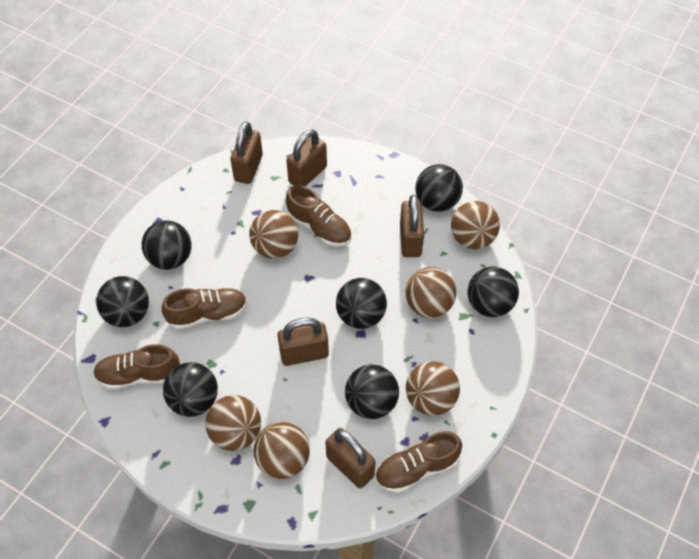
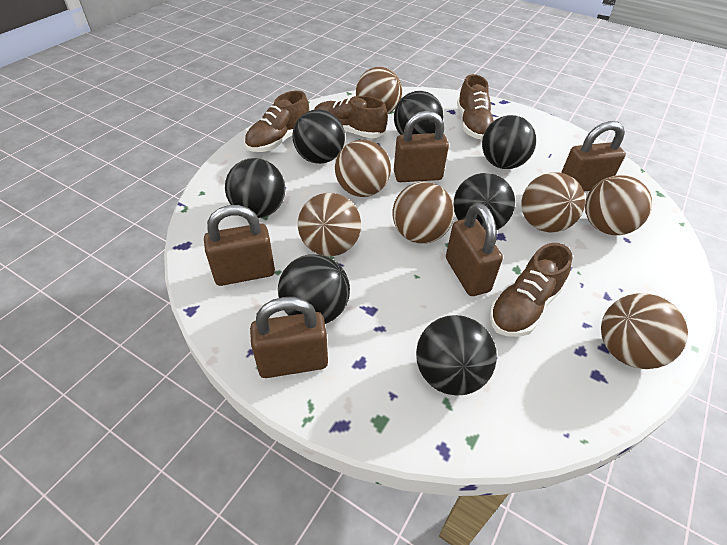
brown ball: 6 -> 7

